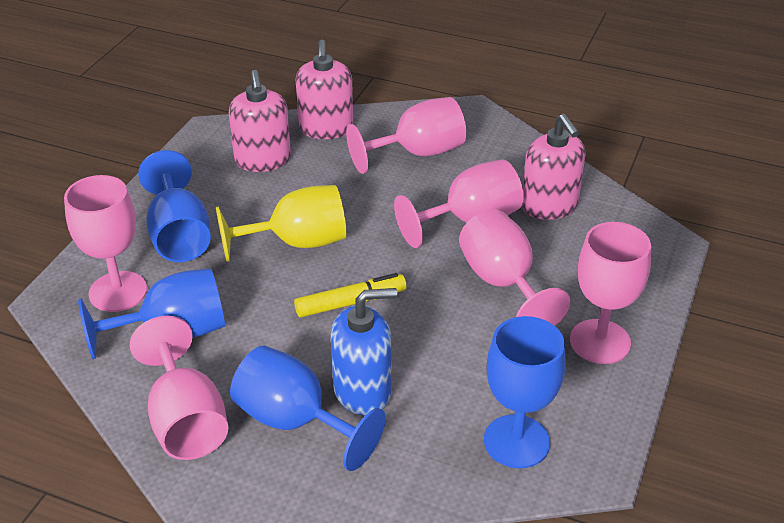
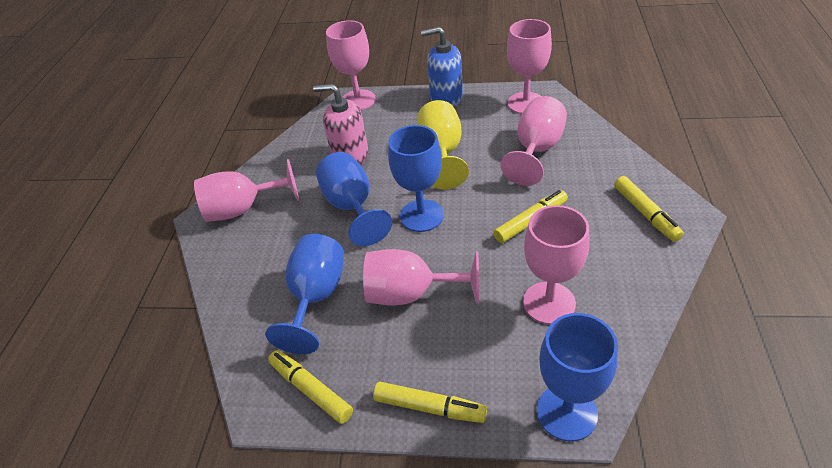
pink soap dispenser: 3 -> 1
yellow marker: 1 -> 4

